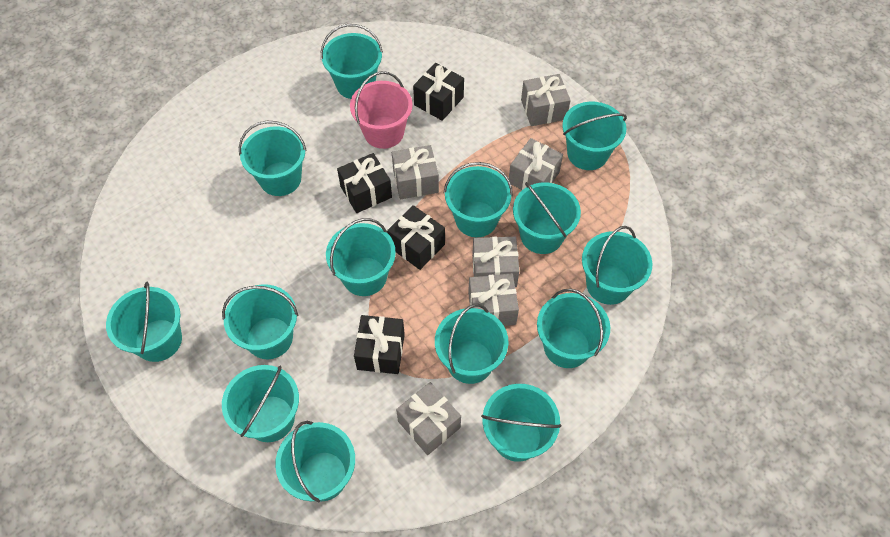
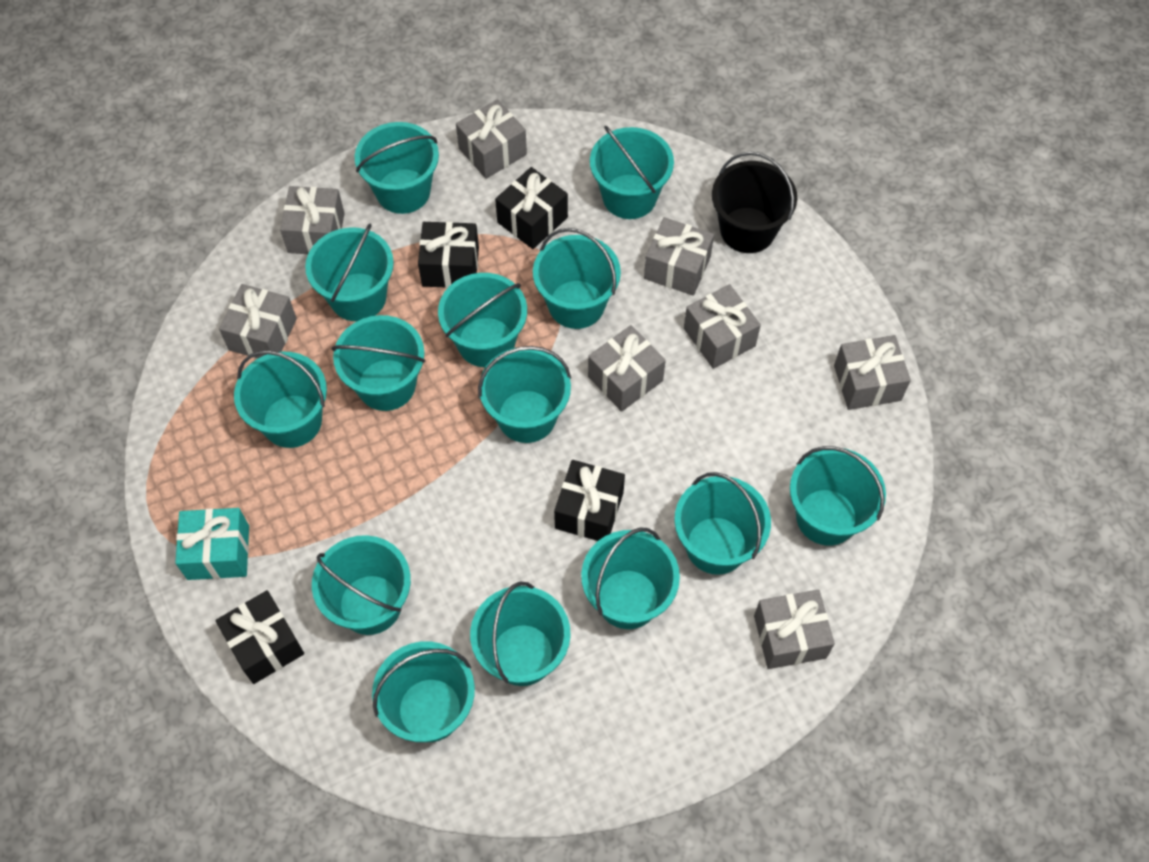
black bucket: 0 -> 1
grey gift: 6 -> 8
pink bucket: 1 -> 0
turquoise gift: 0 -> 1

